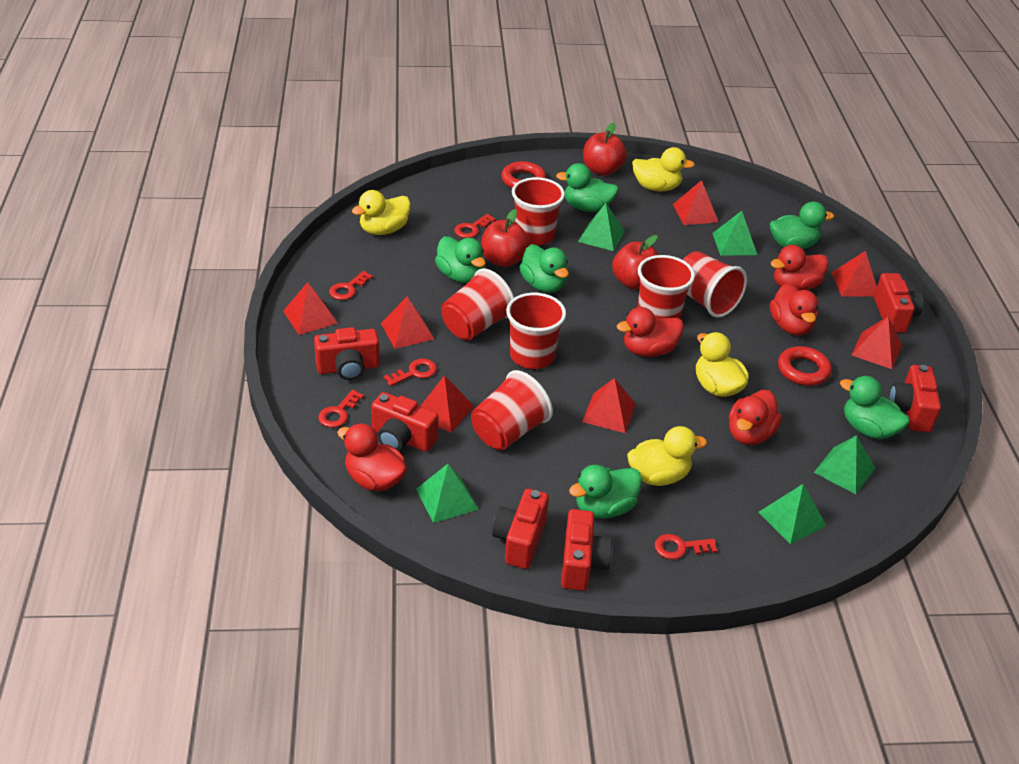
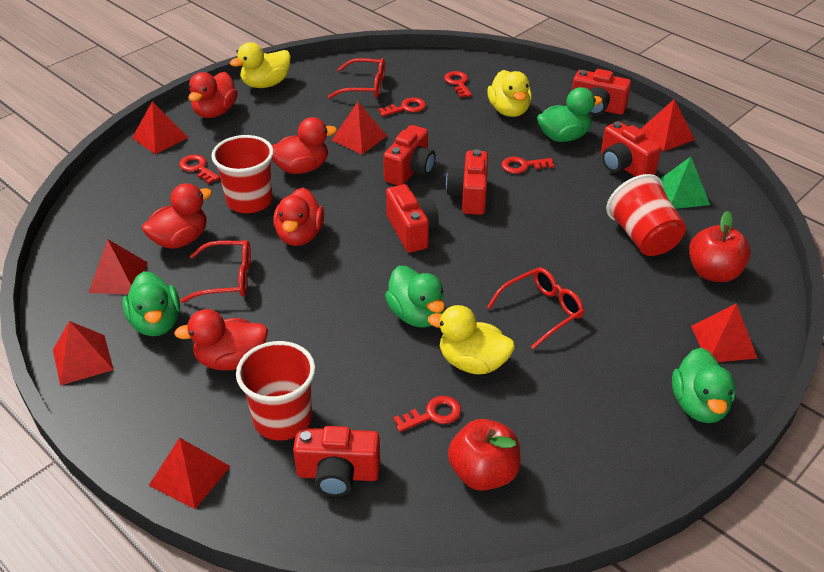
green duck: 6 -> 4
green pyramid: 5 -> 1
red apple: 3 -> 2
red cup: 6 -> 3
red glasses: 0 -> 3
red ring: 2 -> 0
yellow duck: 4 -> 3

